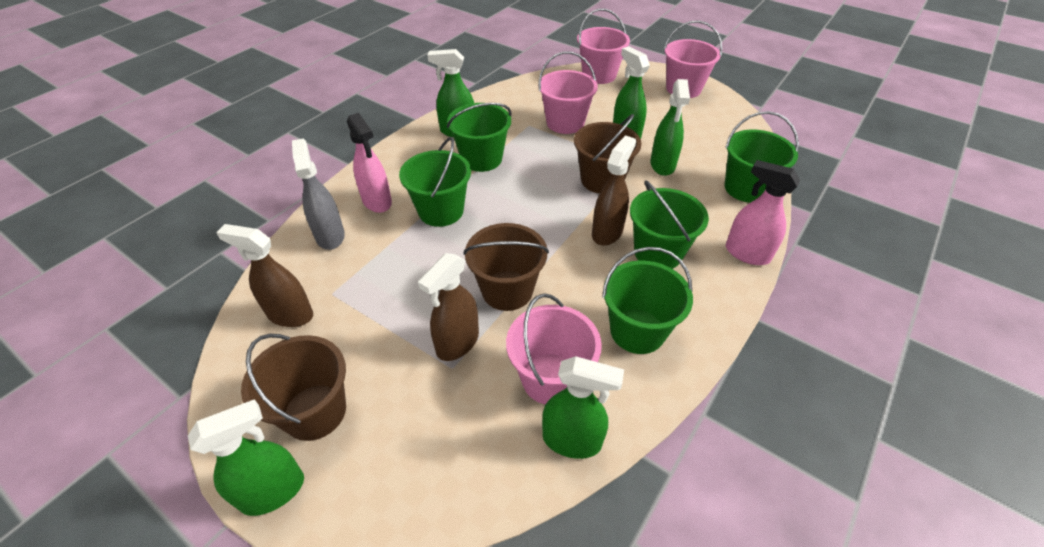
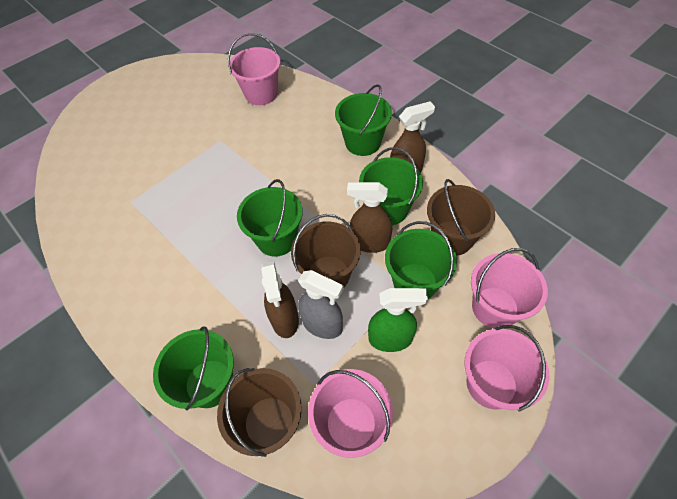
green spray bottle: 5 -> 1
pink spray bottle: 2 -> 0

